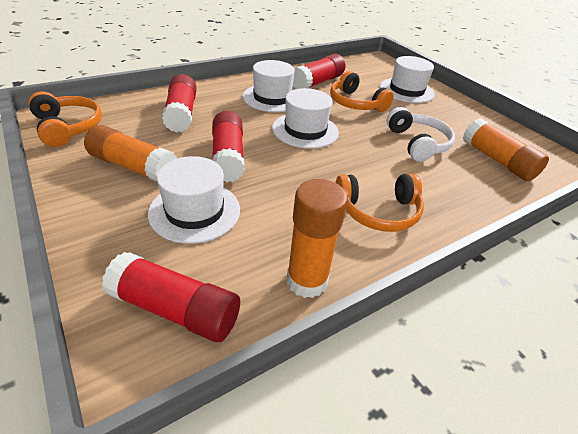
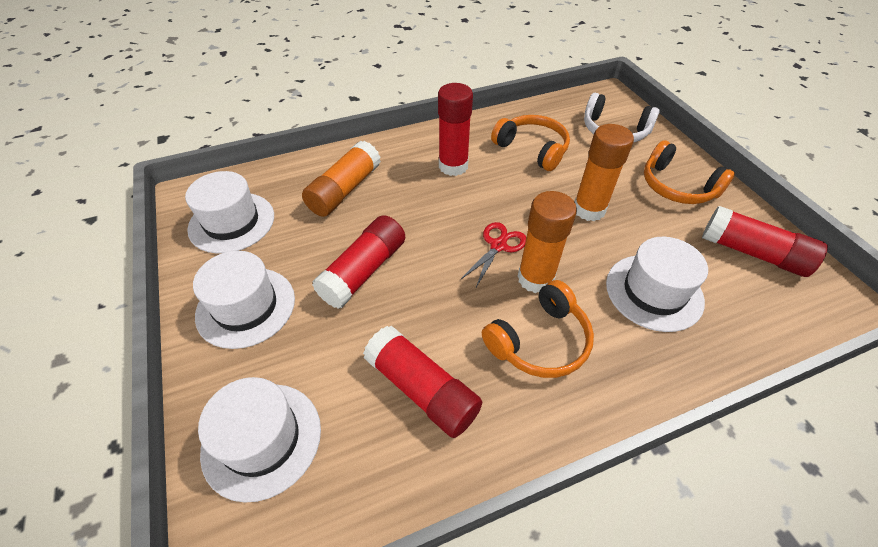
red scissors: 0 -> 1

